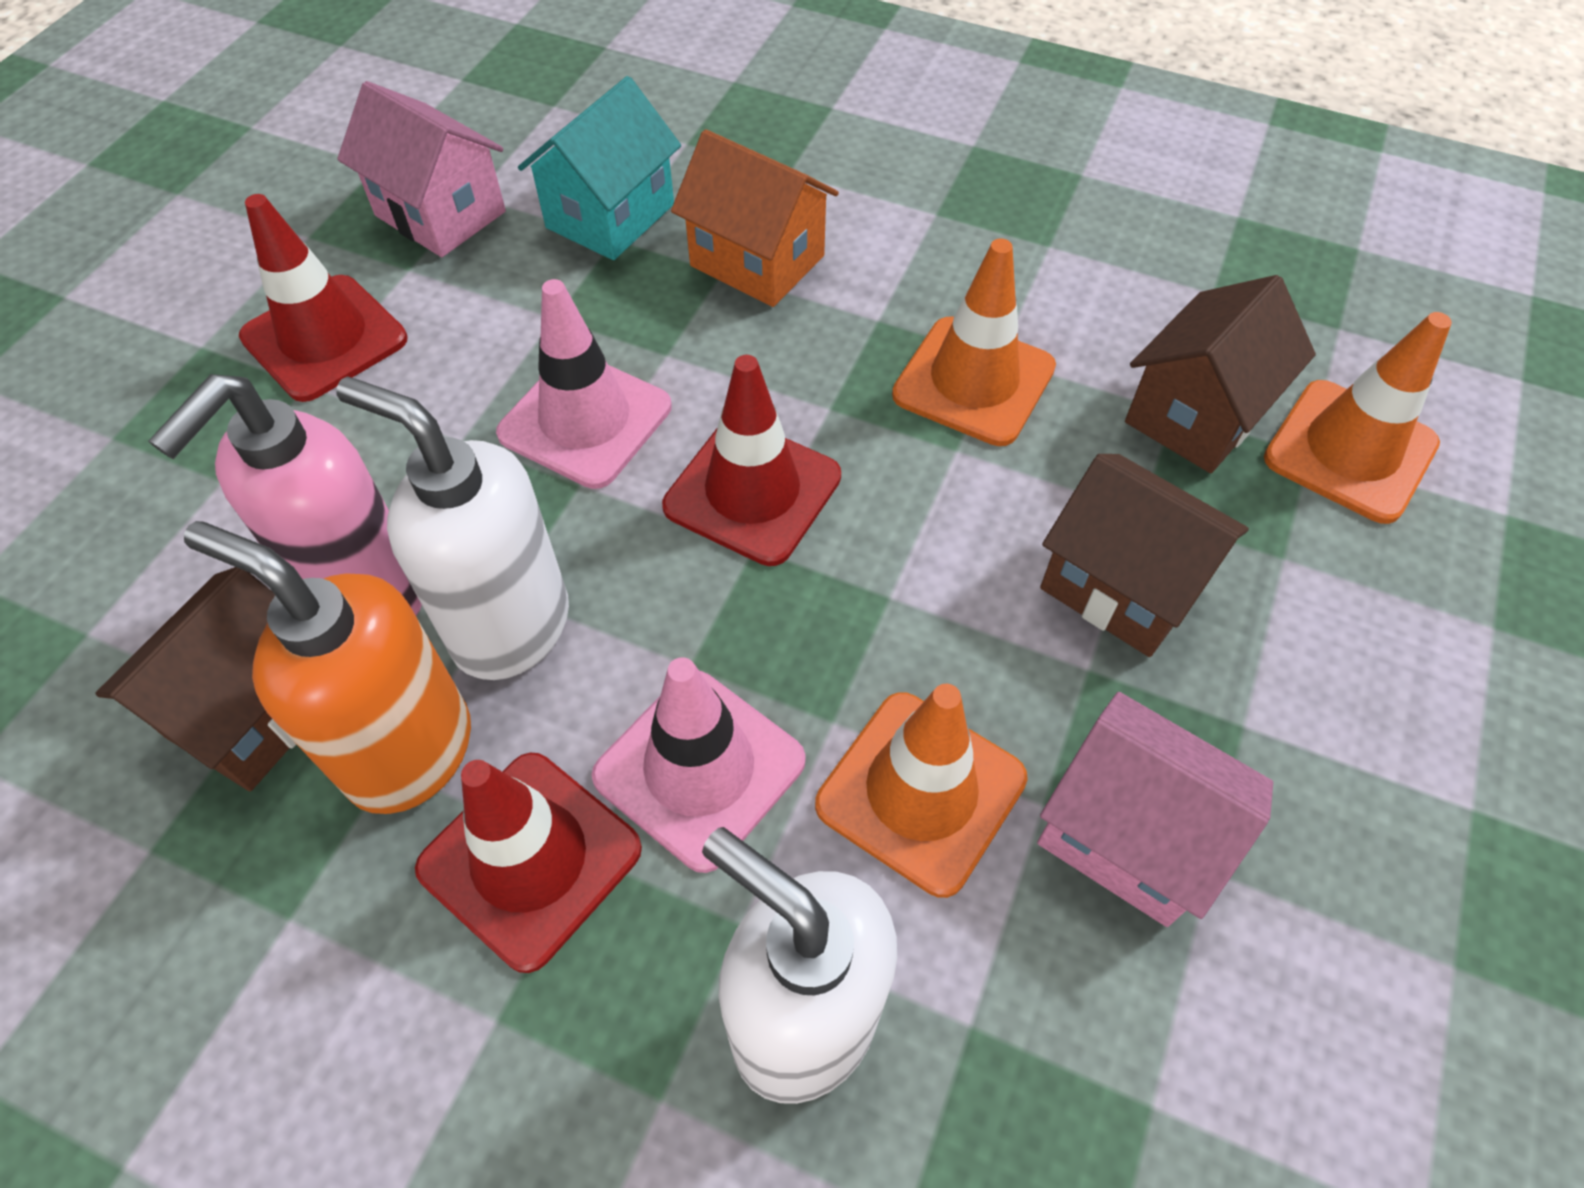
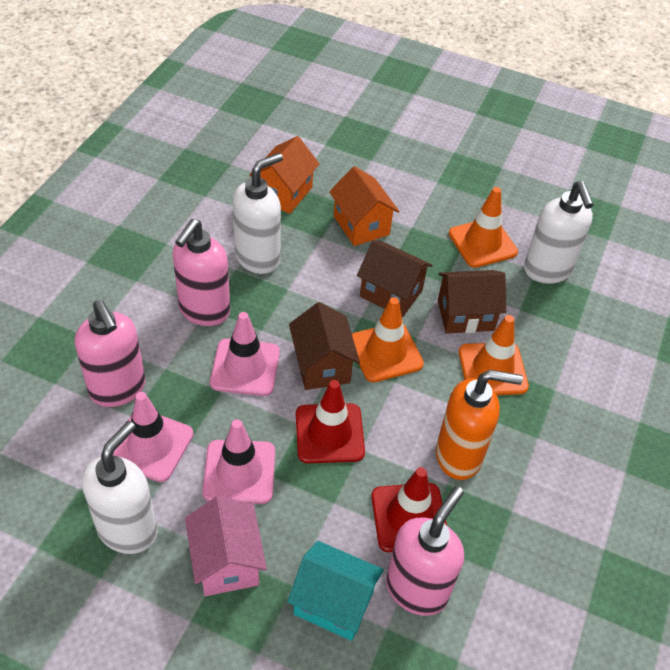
orange house: 1 -> 2
pink house: 2 -> 1
pink soap dispenser: 1 -> 3
pink traffic cone: 2 -> 3
red traffic cone: 3 -> 2
white soap dispenser: 2 -> 3

